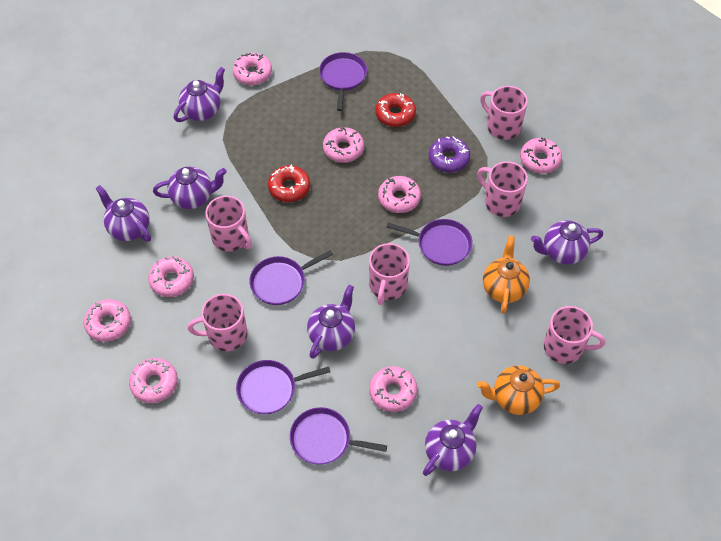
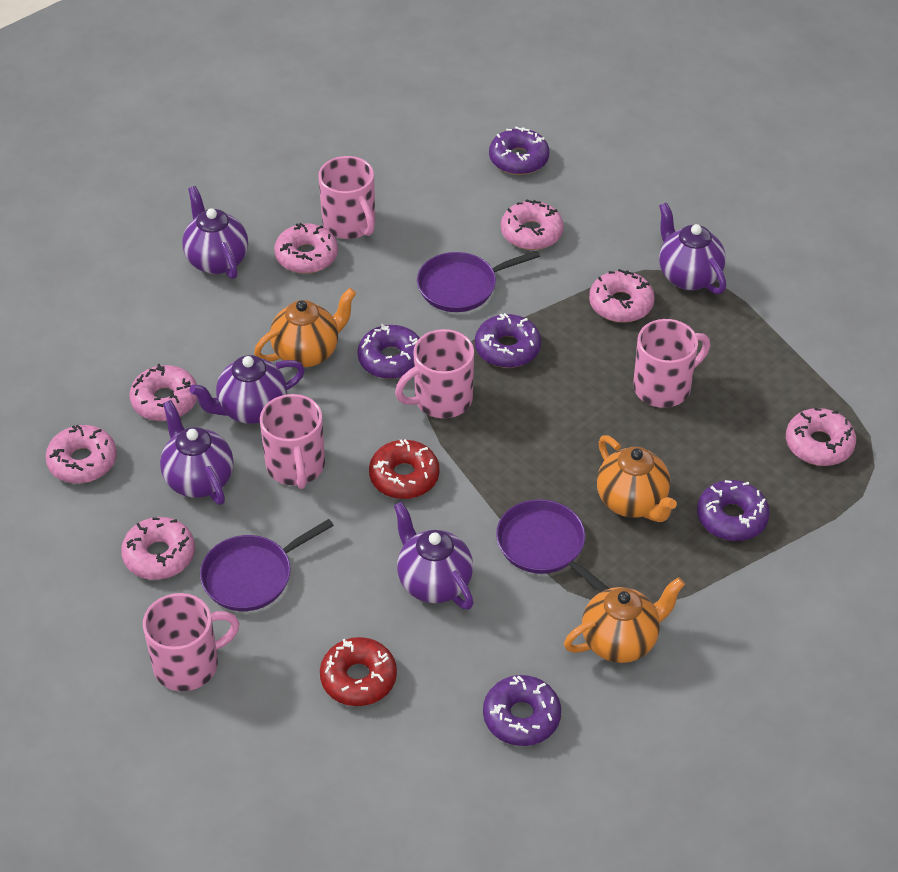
orange teapot: 2 -> 3
pink donut: 8 -> 7
pink mug: 6 -> 5
purple donut: 1 -> 5
purple pan: 5 -> 3
purple teapot: 6 -> 5

